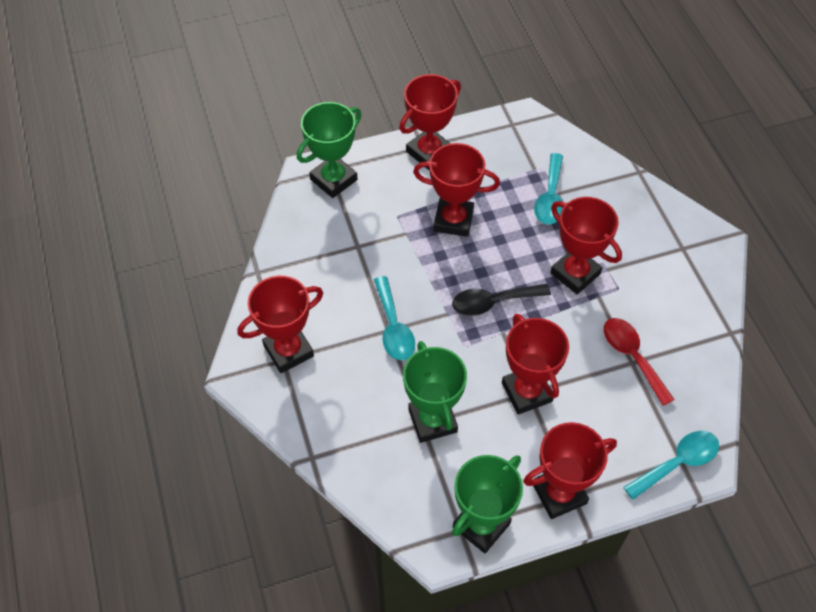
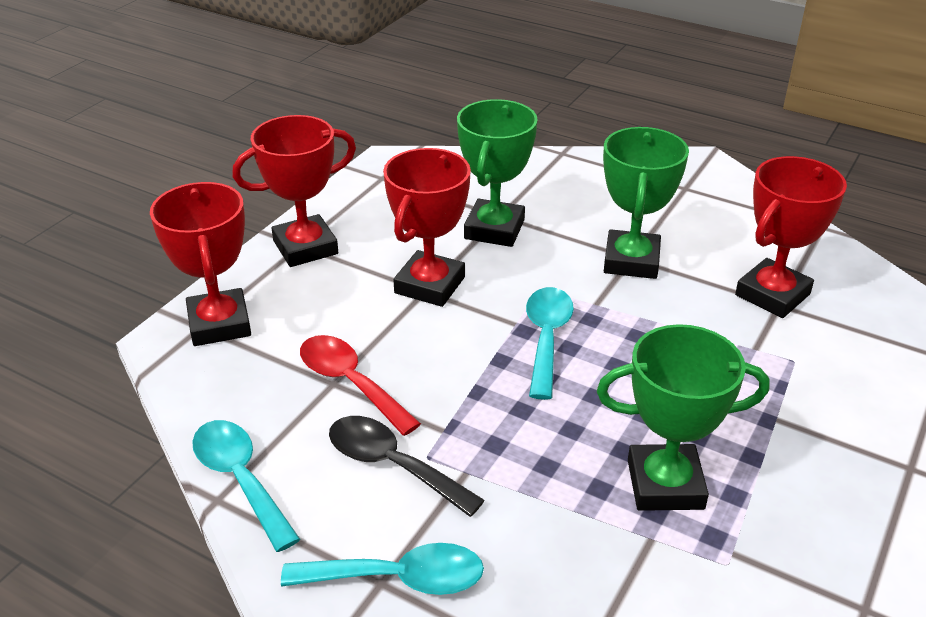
red trophy: 6 -> 4

